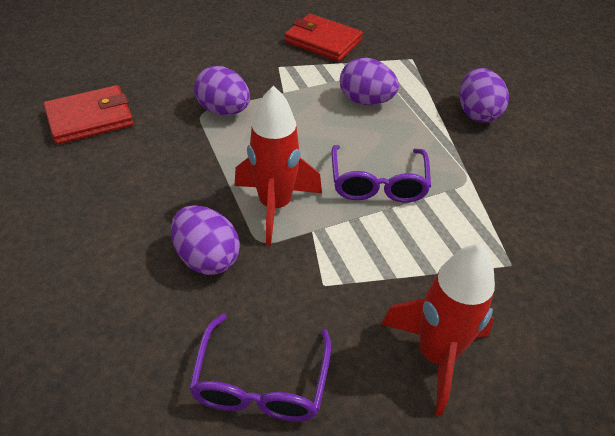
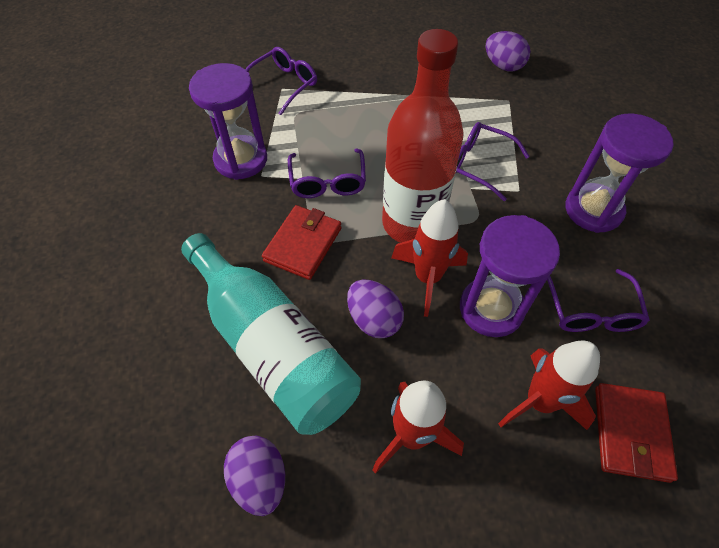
purple egg: 4 -> 3
purple glasses: 2 -> 4
purple hourglass: 0 -> 3
red bottle: 0 -> 1
red rocket: 2 -> 3
turquoise bottle: 0 -> 1

